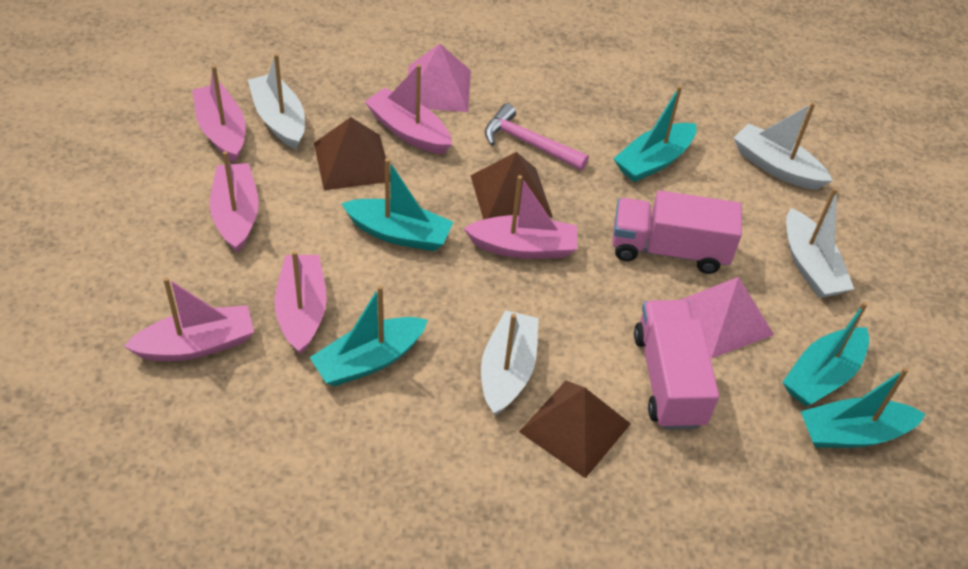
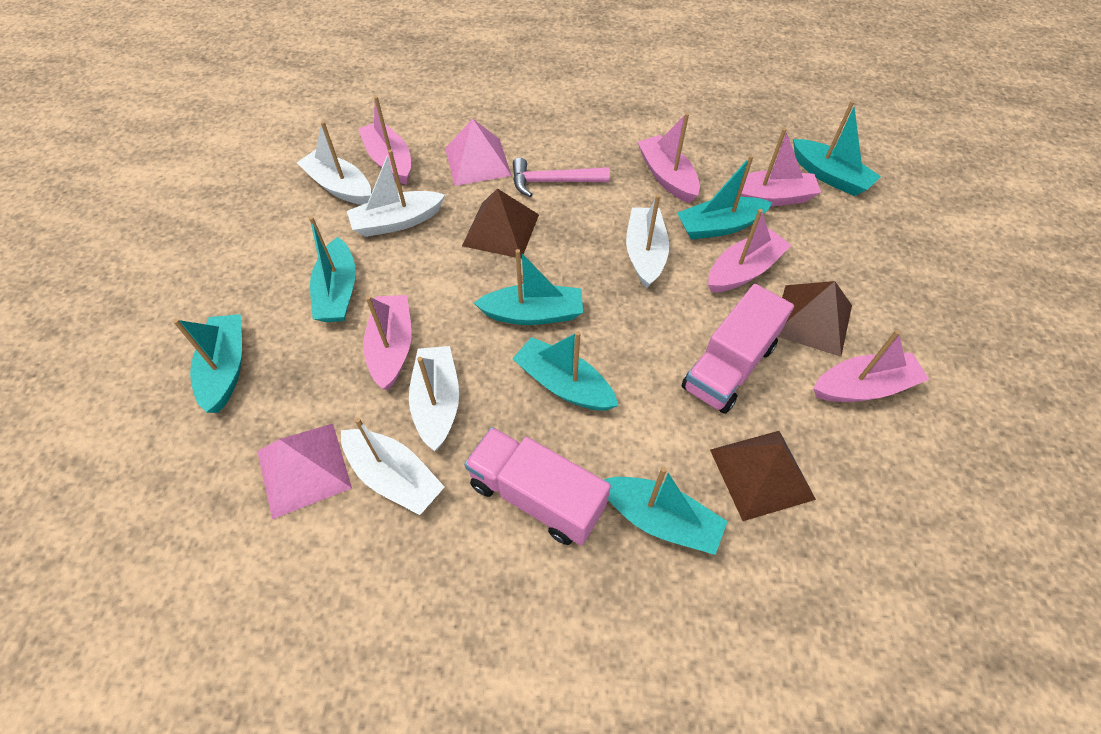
turquoise boat: 5 -> 7
white boat: 4 -> 5

